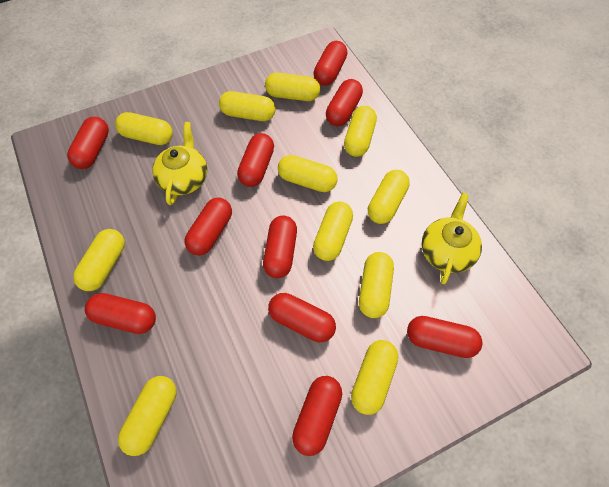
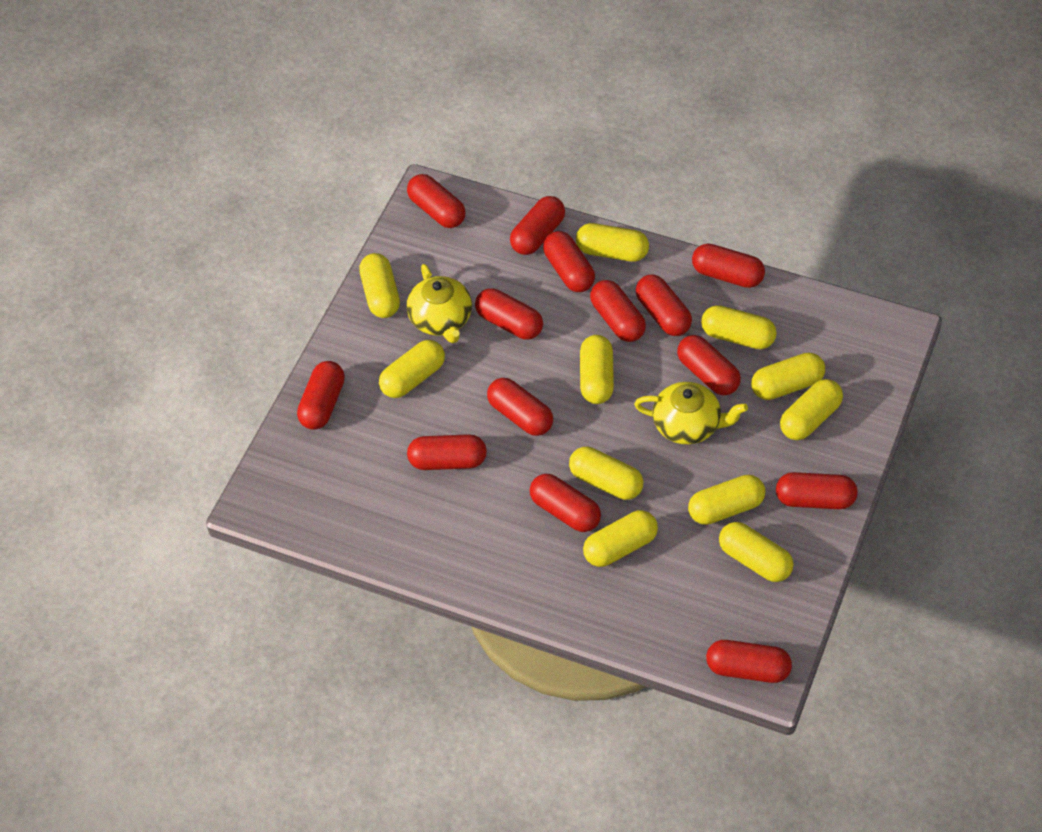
red capsule: 10 -> 14

